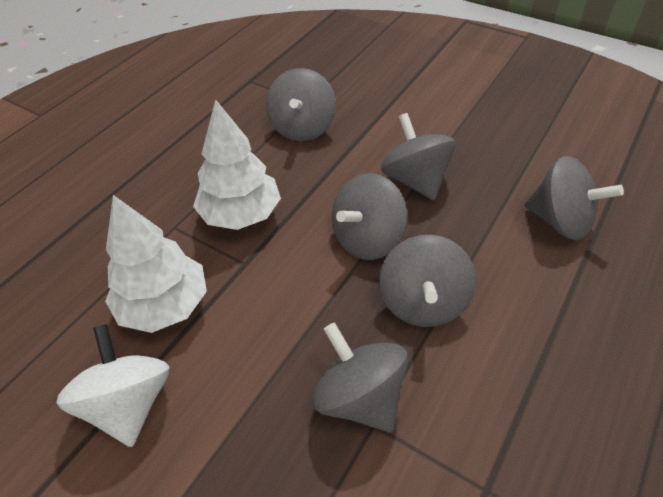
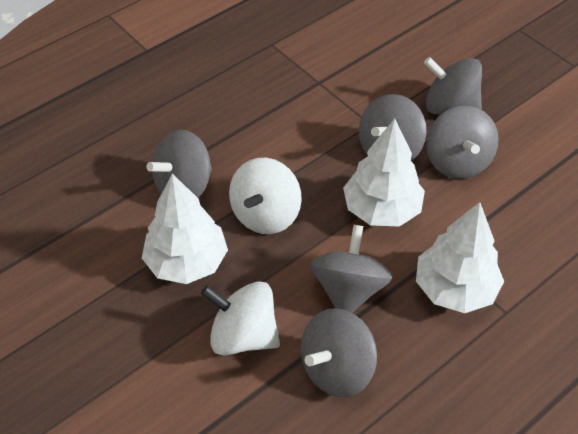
white spinning top: 1 -> 2
white tree: 2 -> 3

